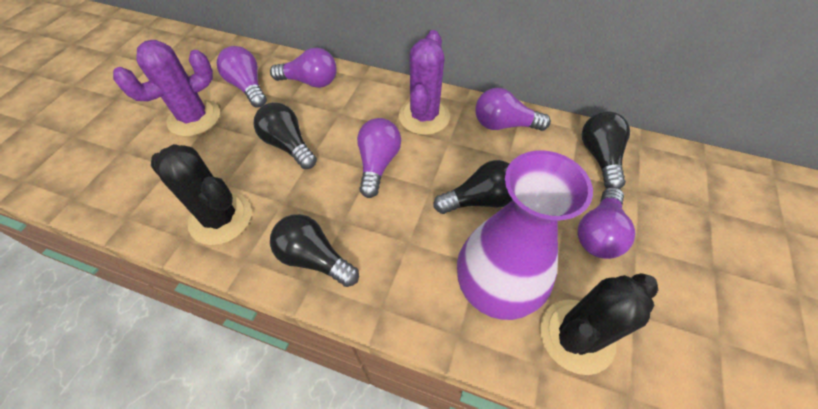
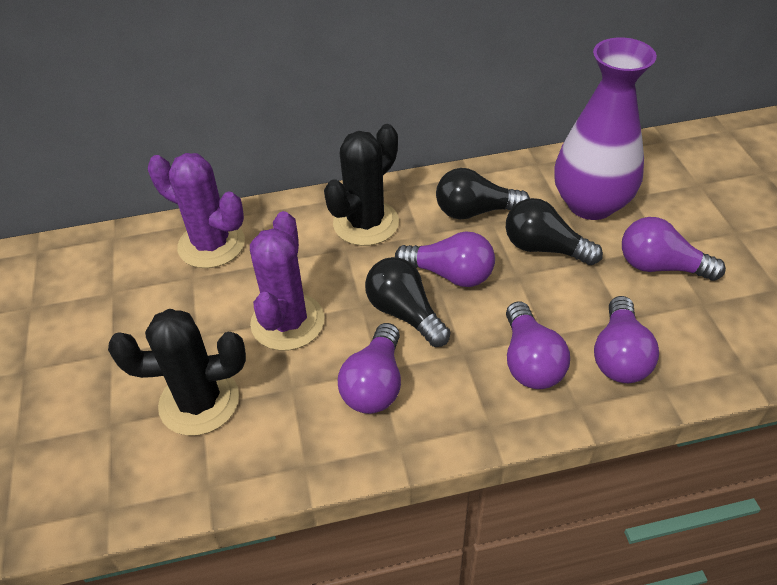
black light bulb: 4 -> 3

